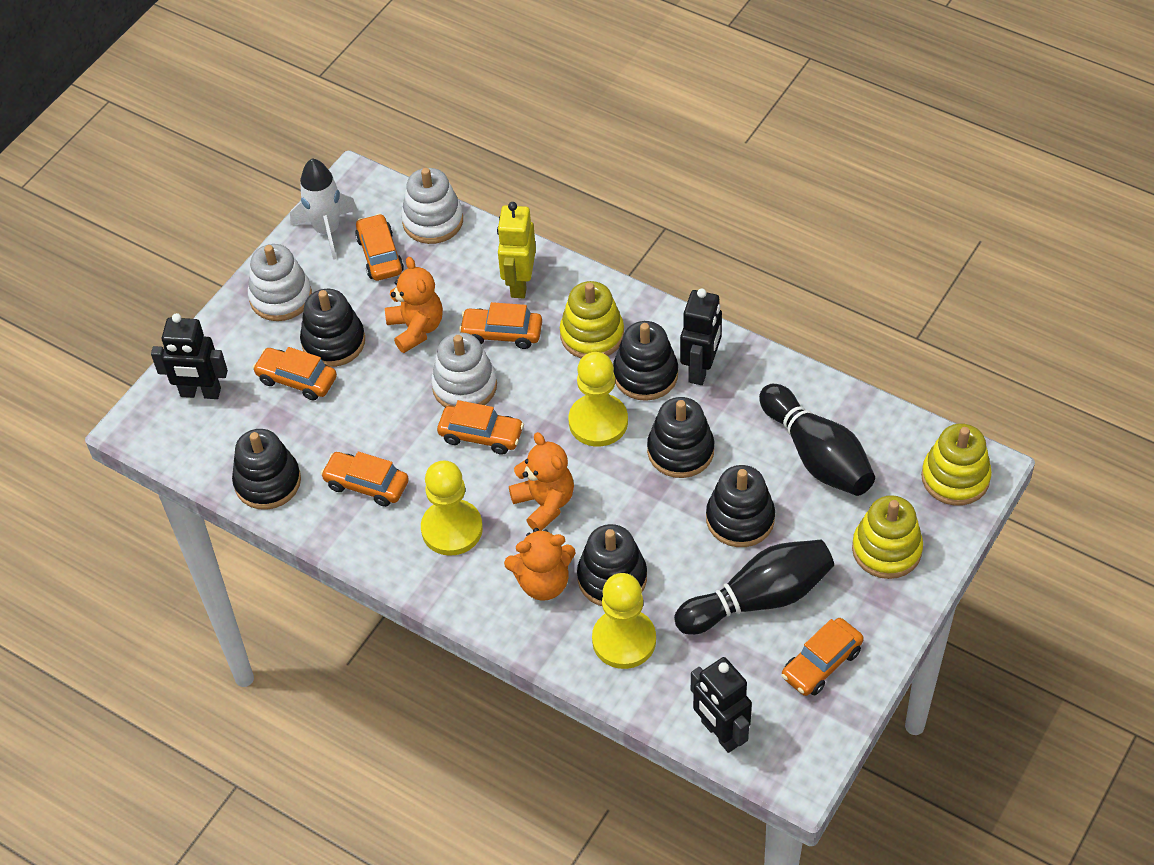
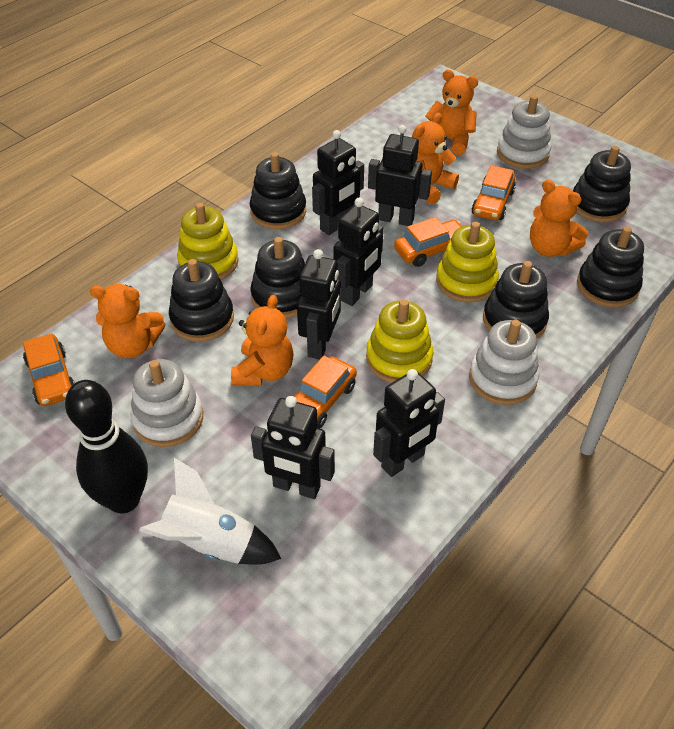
black bowling pin: 2 -> 1
black robot: 3 -> 6
orange car: 6 -> 4
orange teddy bear: 3 -> 5
yellow pawn: 3 -> 0
yellow robot: 1 -> 0

